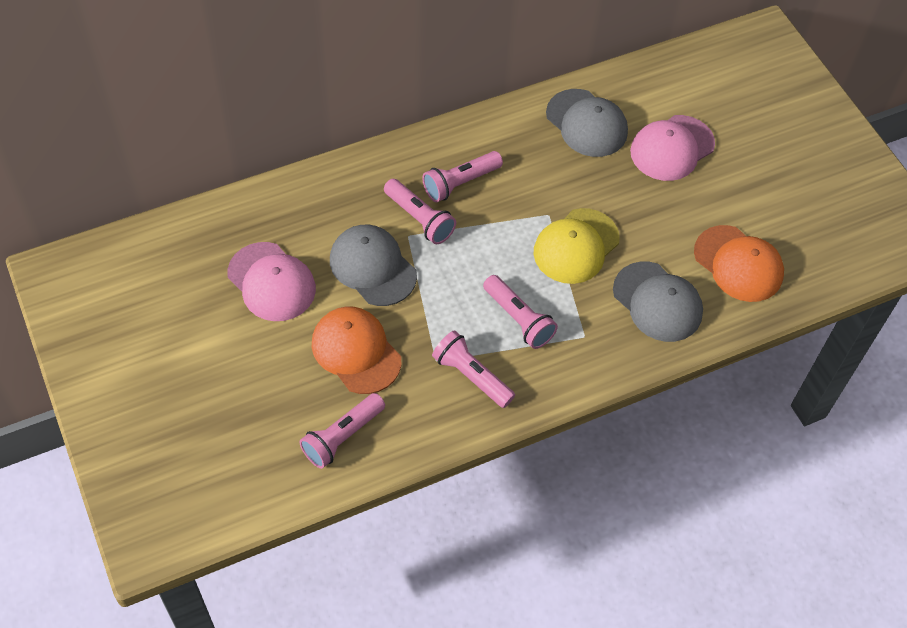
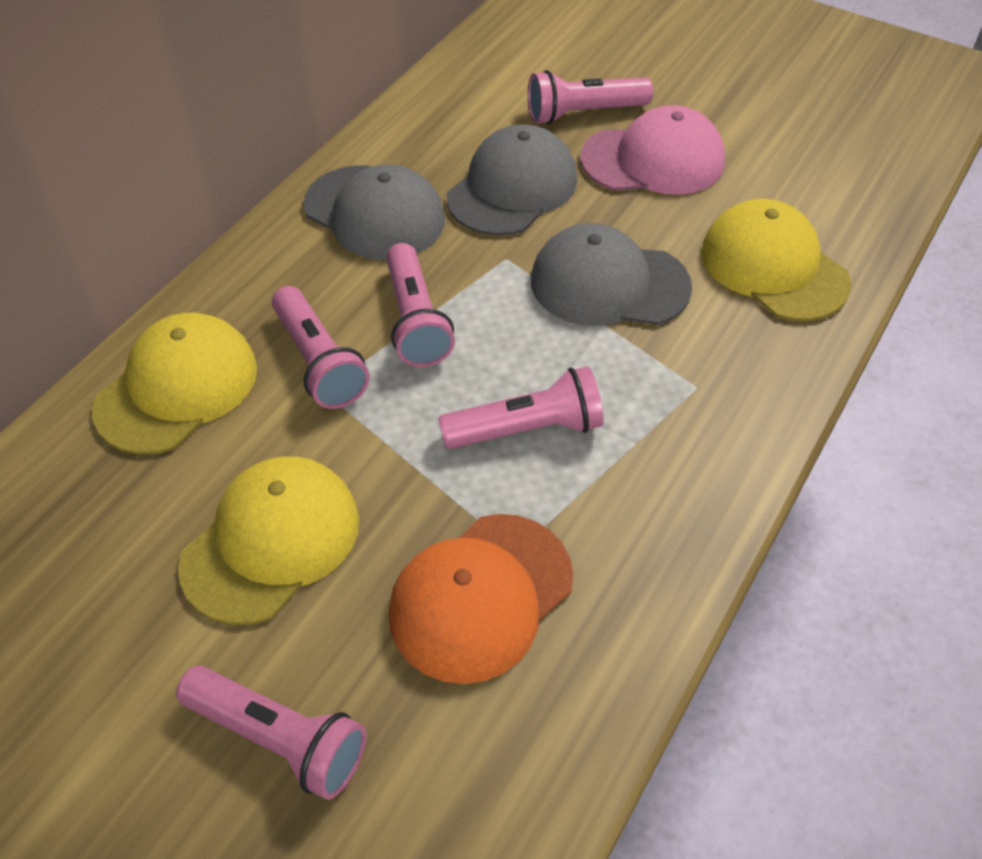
orange cap: 2 -> 1
pink cap: 2 -> 1
yellow cap: 1 -> 3

